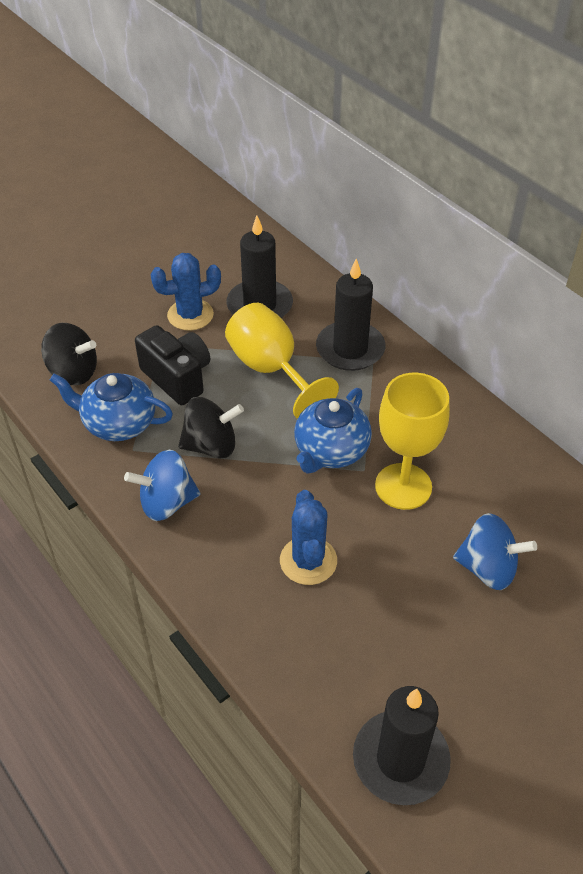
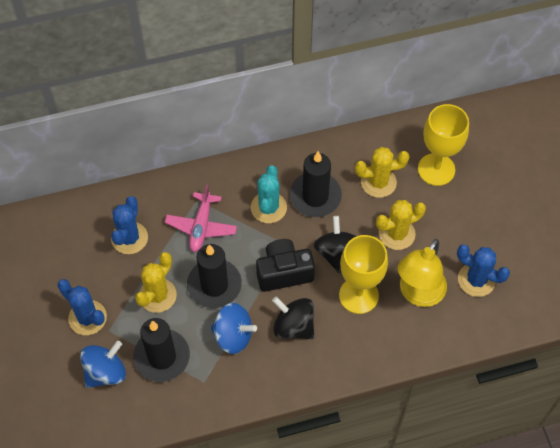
blue cactus: 2 -> 3
blue teapot: 2 -> 0
pink plane: 0 -> 1
turquoise cactus: 0 -> 1
yellow cactus: 0 -> 3
yellow lamp: 0 -> 1

